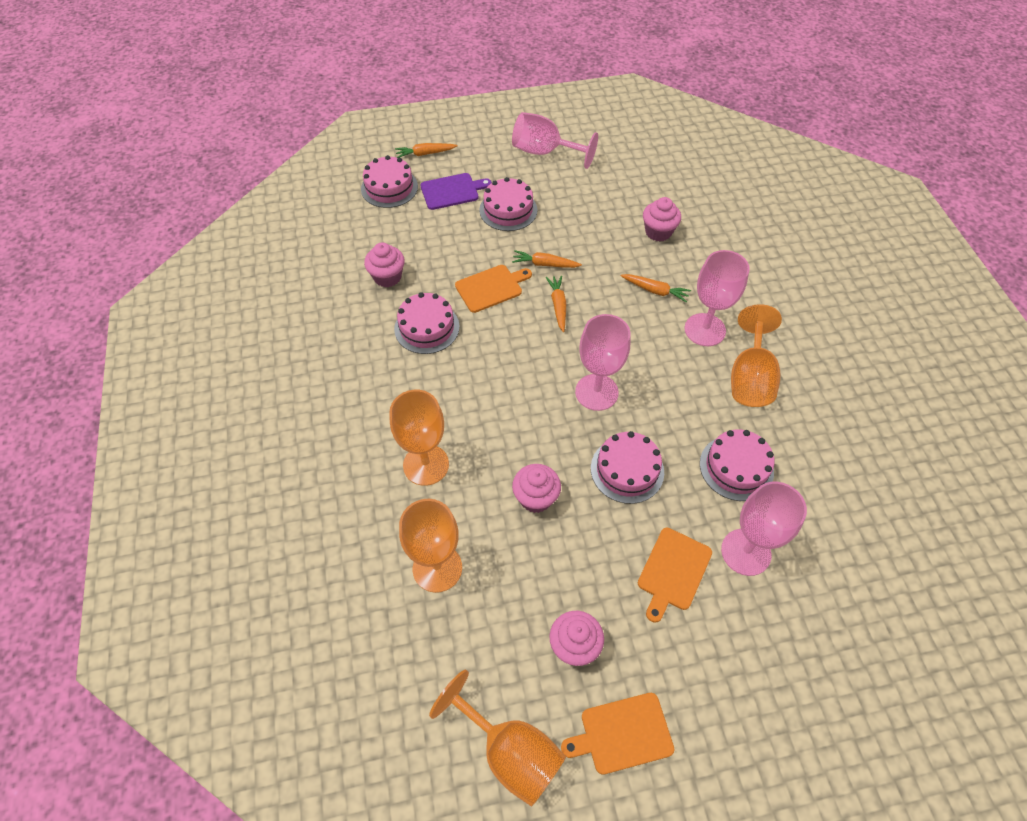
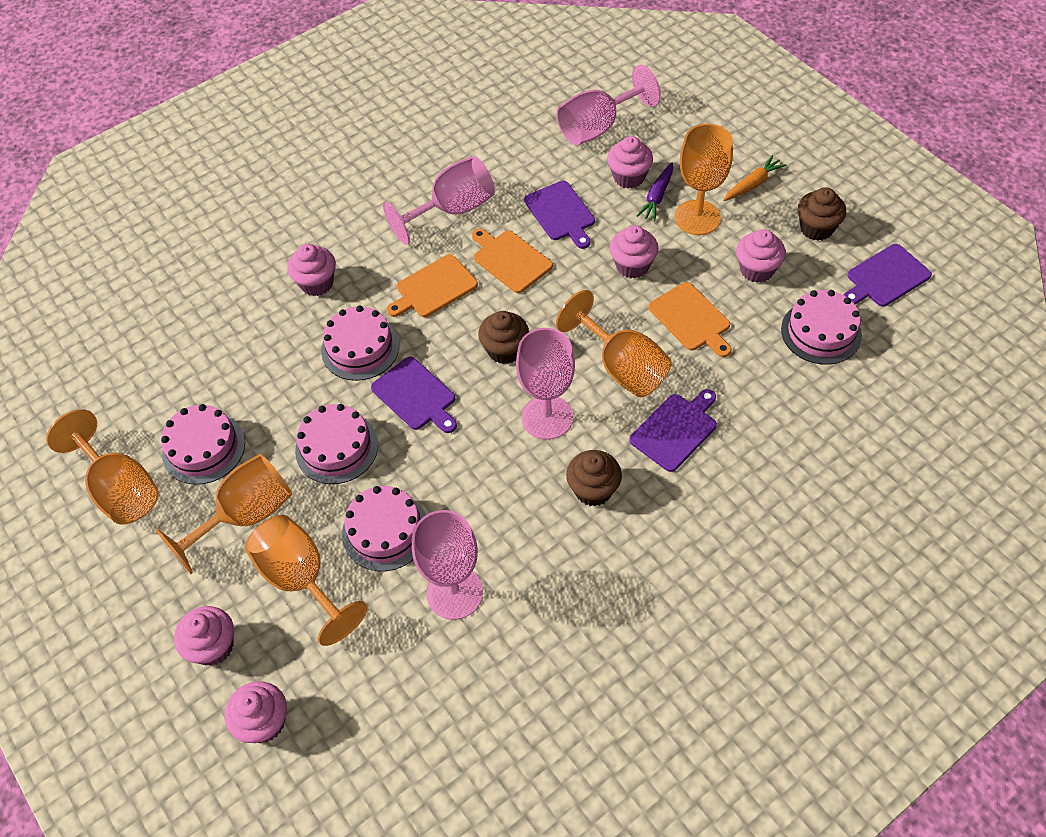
brown cupcake: 0 -> 3
orange carrot: 4 -> 1
orange goblet: 4 -> 5
pink cupcake: 4 -> 6
purple carrot: 0 -> 1
purple cutting board: 1 -> 4

